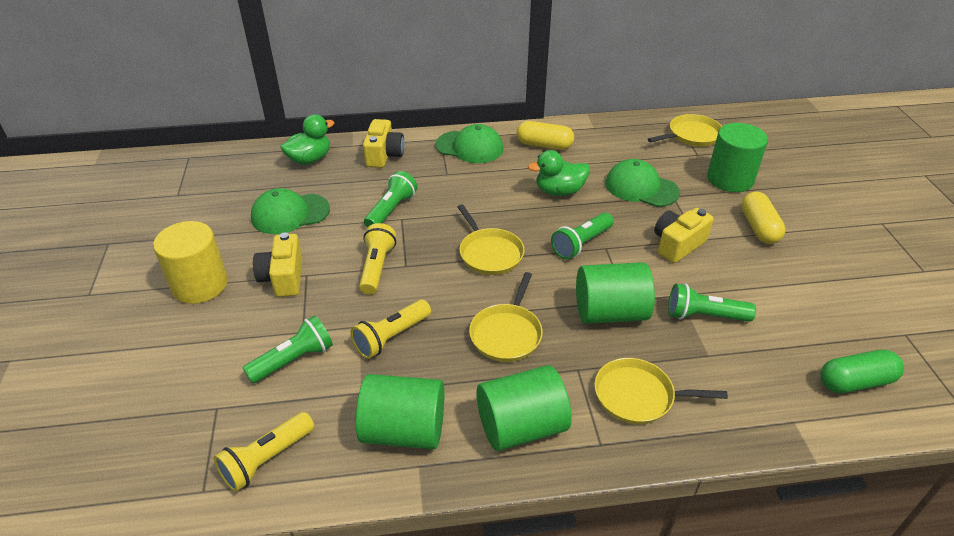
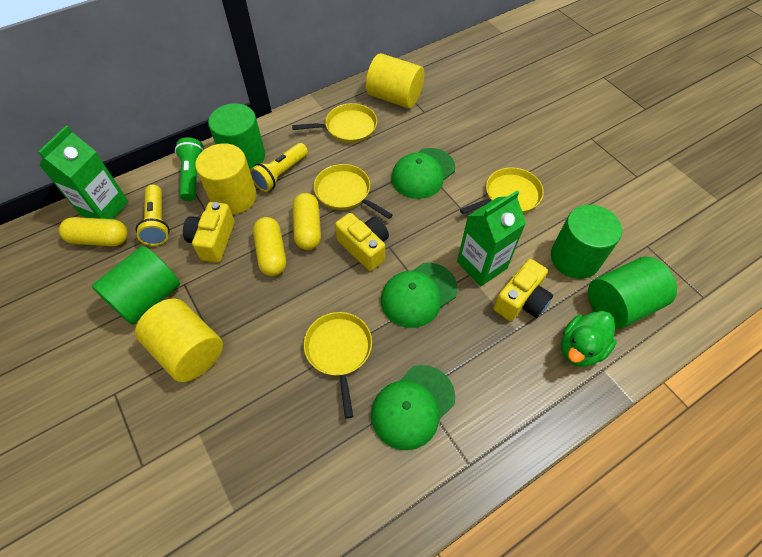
green capsule: 1 -> 0
green carton: 0 -> 2
green duck: 2 -> 1
green flashlight: 4 -> 1
yellow capsule: 2 -> 3
yellow cylinder: 1 -> 3
yellow flashlight: 3 -> 2

